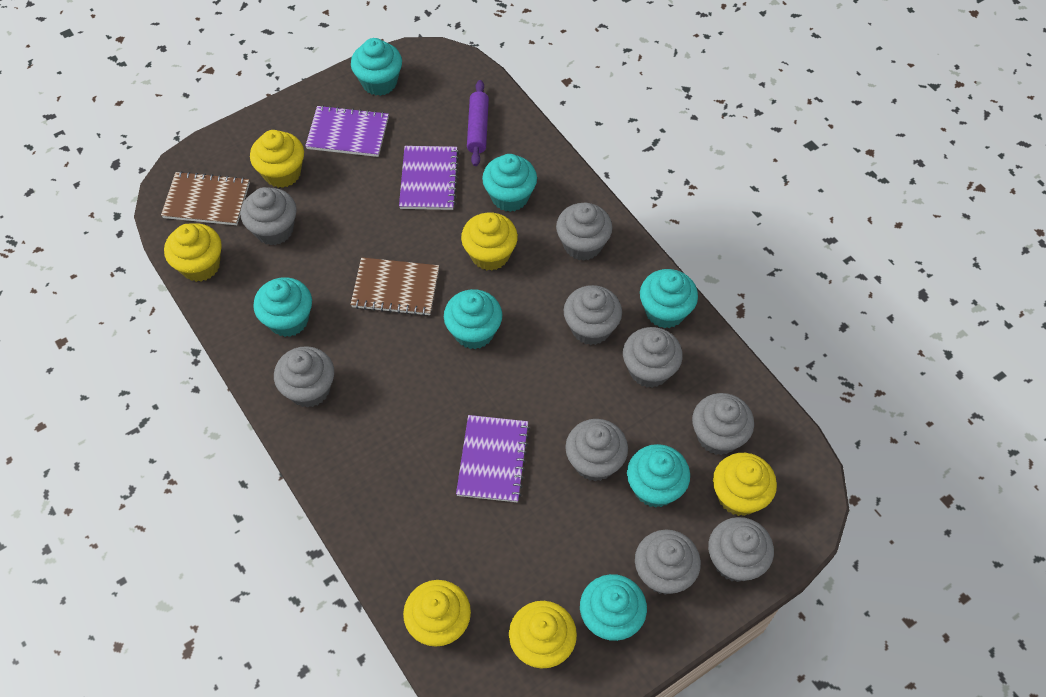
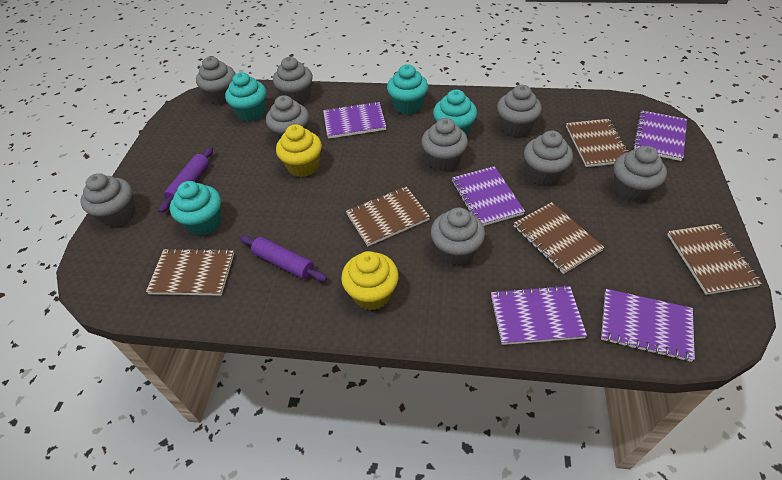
brown notebook: 2 -> 5
purple notebook: 3 -> 5
purple rolling pin: 1 -> 2
turquoise cupcake: 7 -> 4
yellow cupcake: 6 -> 2

